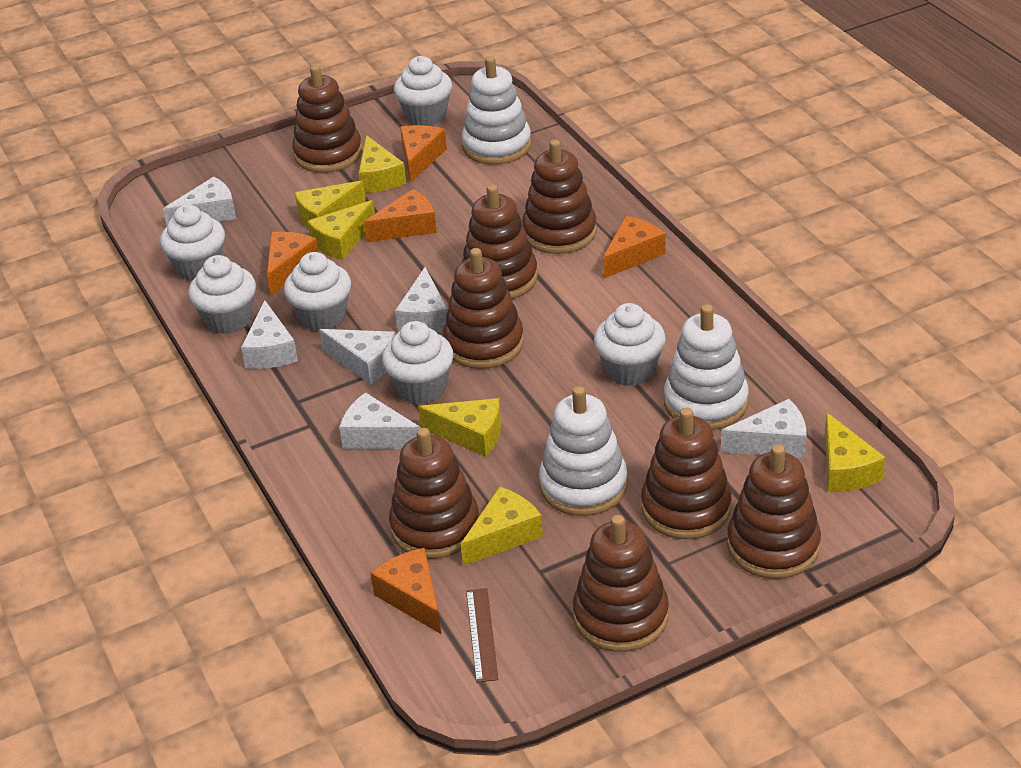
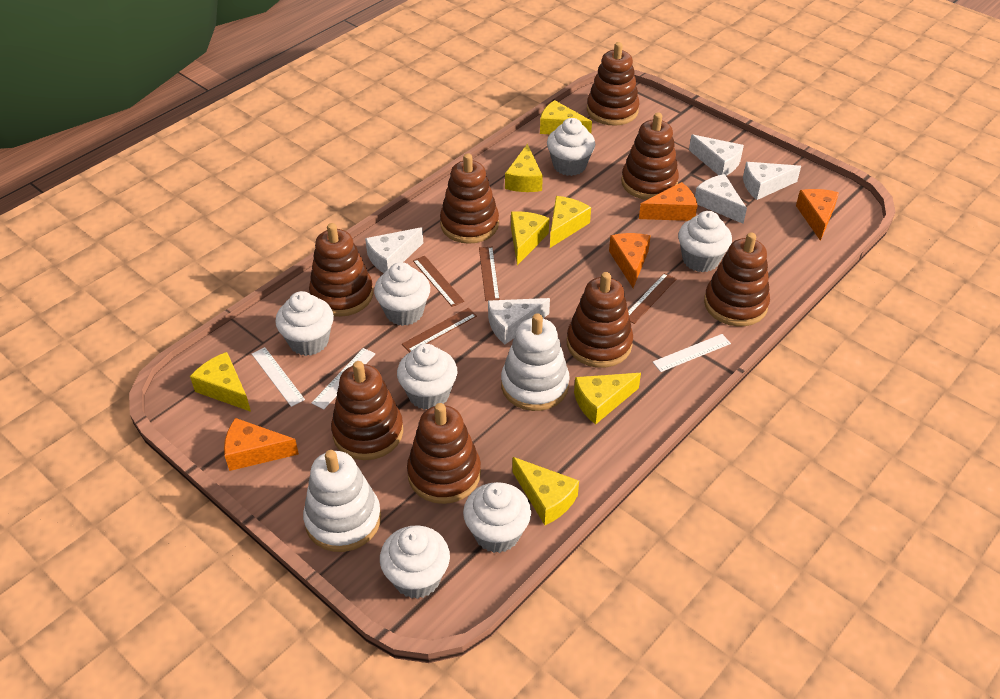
brown ruler: 1 -> 4
orange cheese: 5 -> 4
white cheese: 6 -> 5
white cupcake: 6 -> 7
white ruler: 0 -> 3
white stacking toy: 3 -> 2
yellow cheese: 6 -> 7

